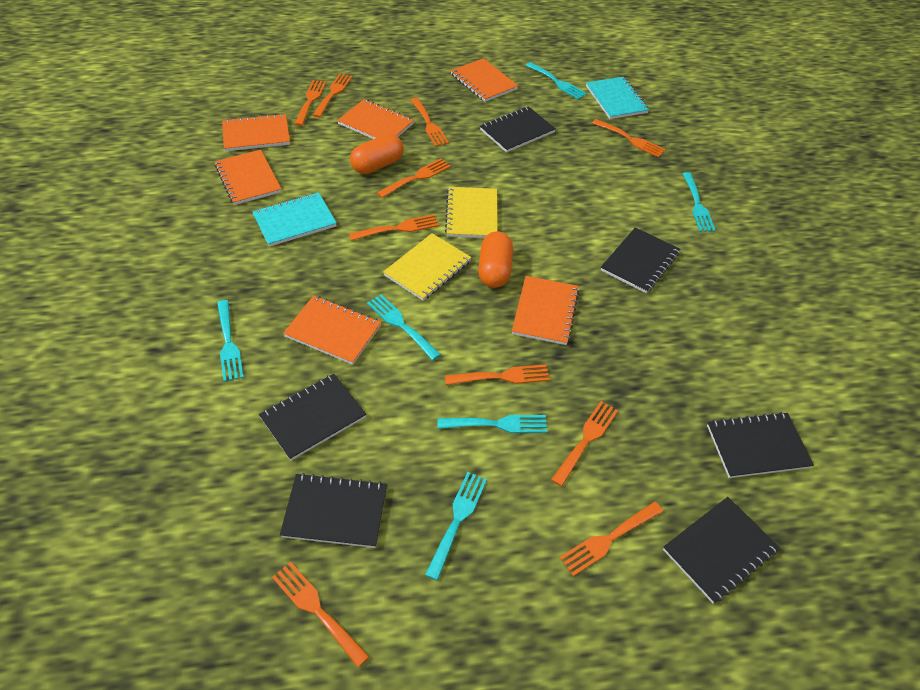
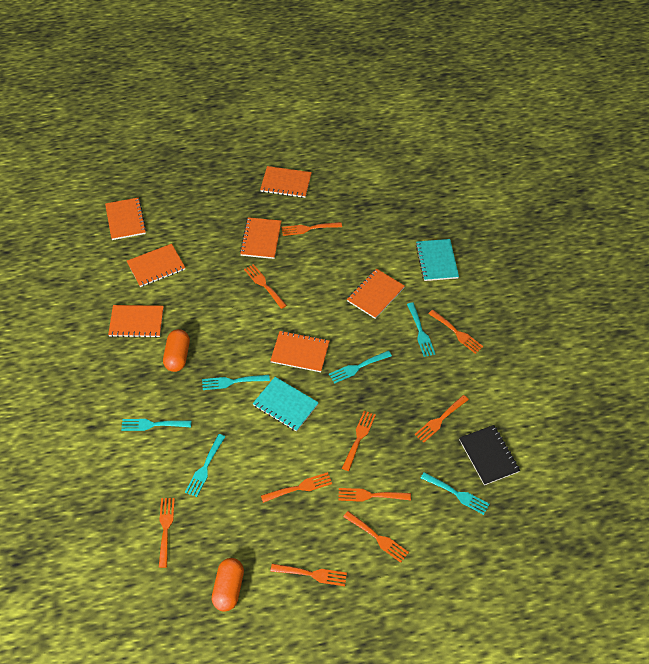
black notebook: 6 -> 1
orange notebook: 6 -> 7
yellow notebook: 2 -> 0

